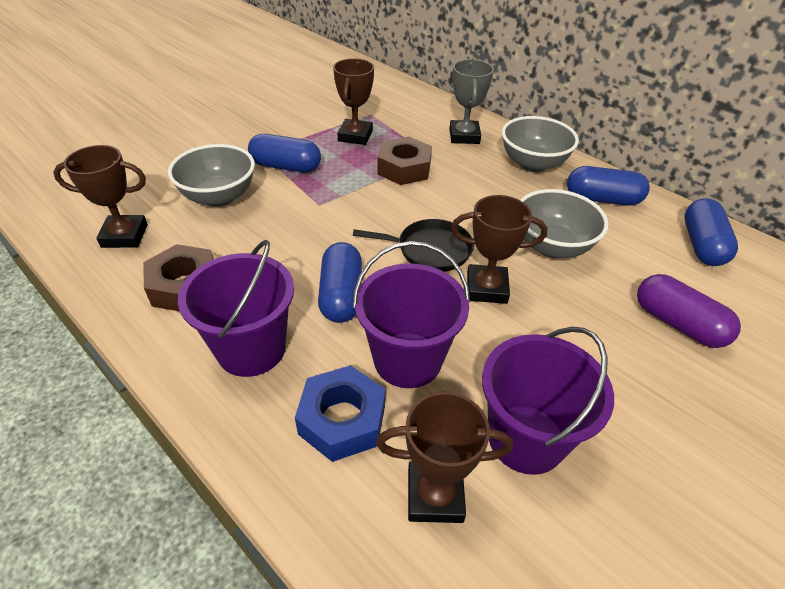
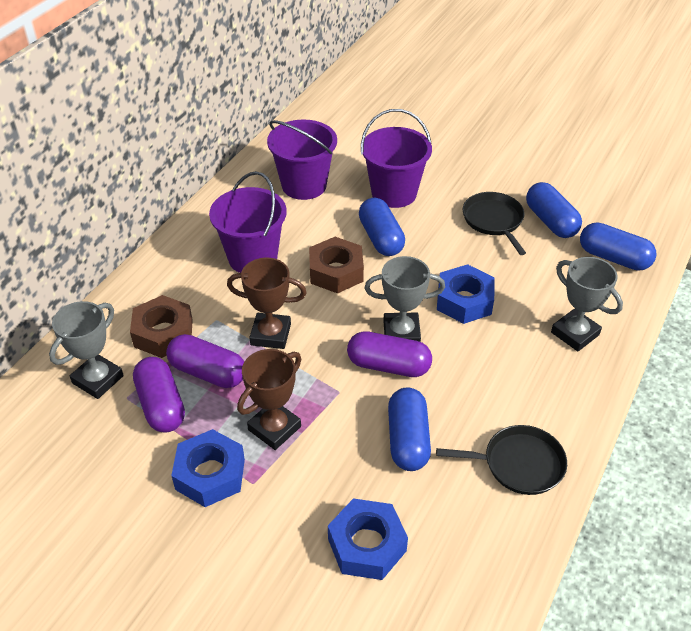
black pan: 1 -> 2
blue nut: 1 -> 3
brown trophy: 4 -> 2
grey bowl: 3 -> 0
grey trophy: 1 -> 3
purple capsule: 1 -> 3

